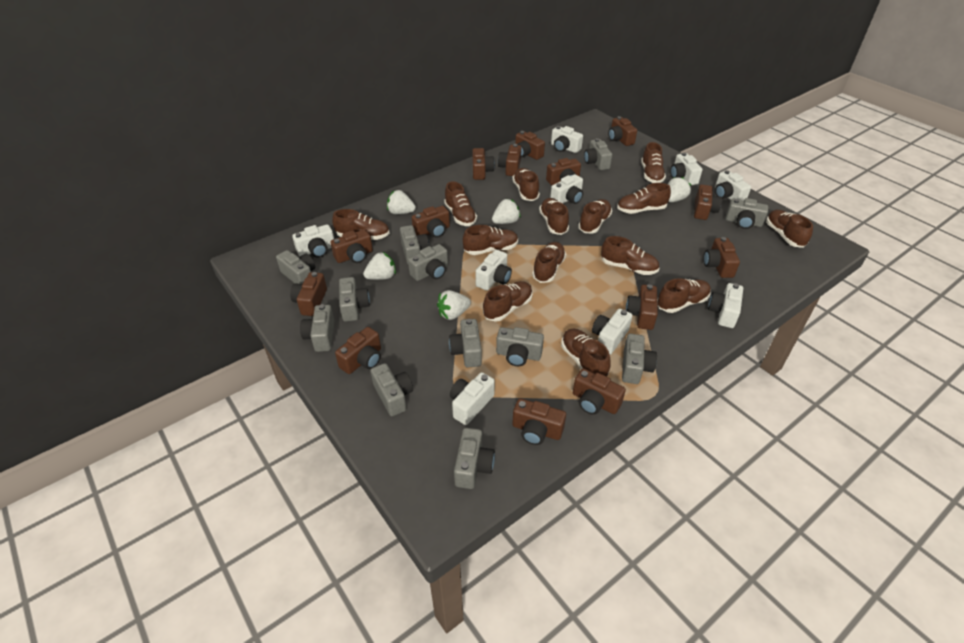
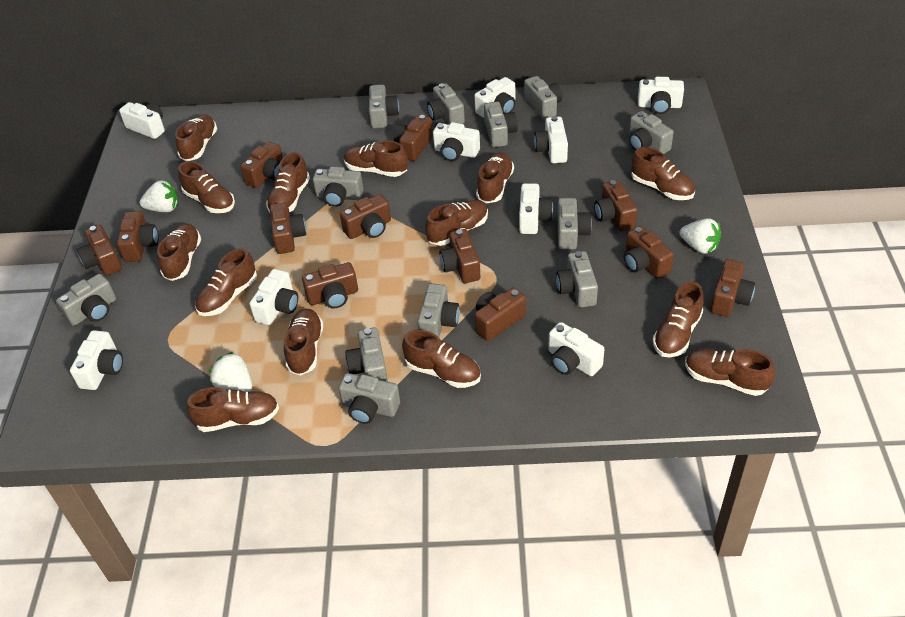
brown camera: 14 -> 12
white strawberry: 5 -> 3

